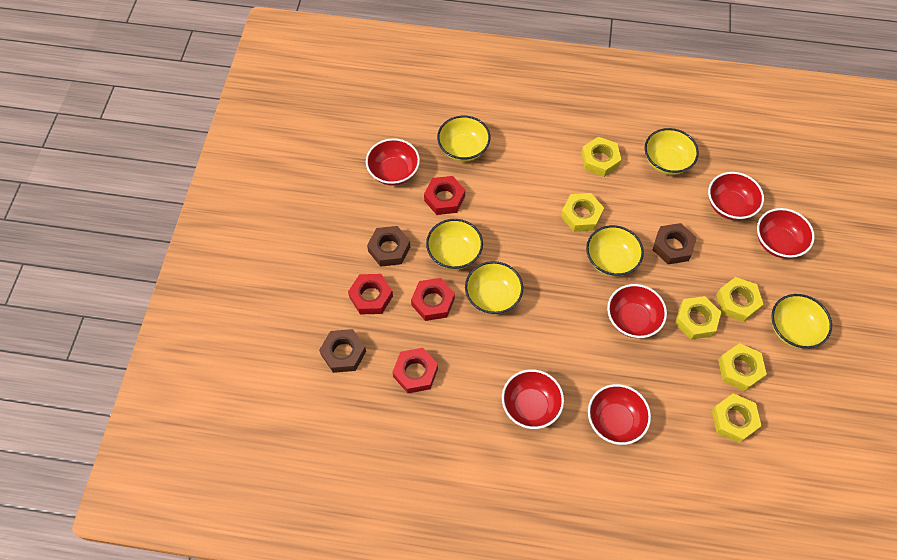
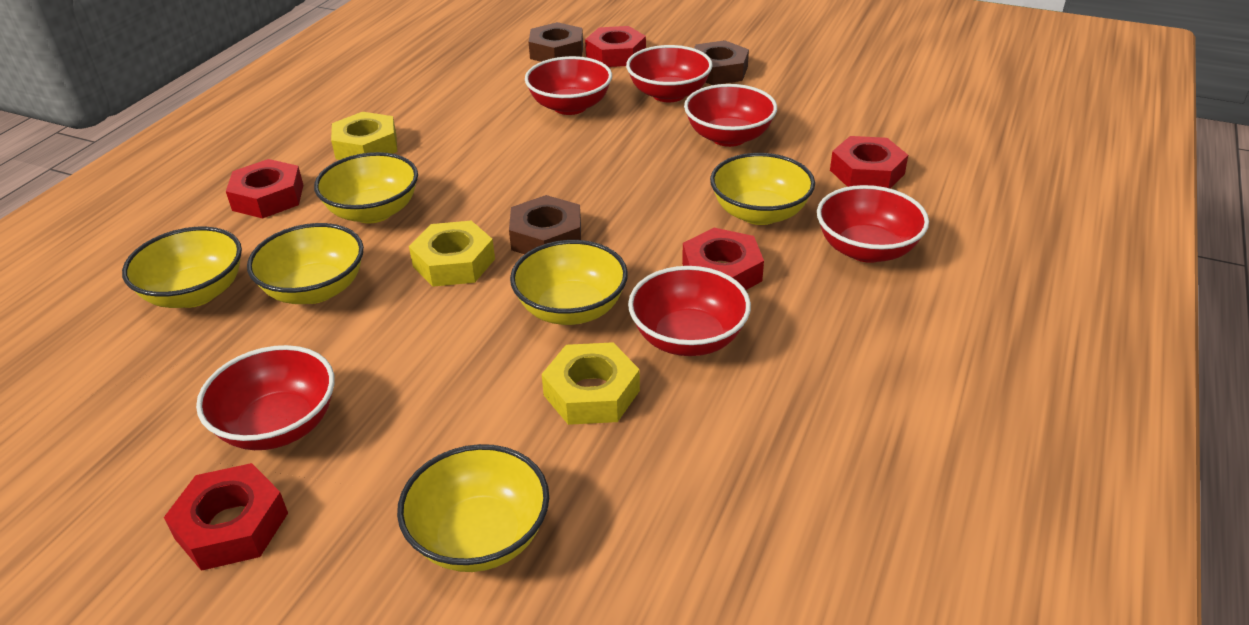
red nut: 4 -> 5
yellow nut: 6 -> 3

